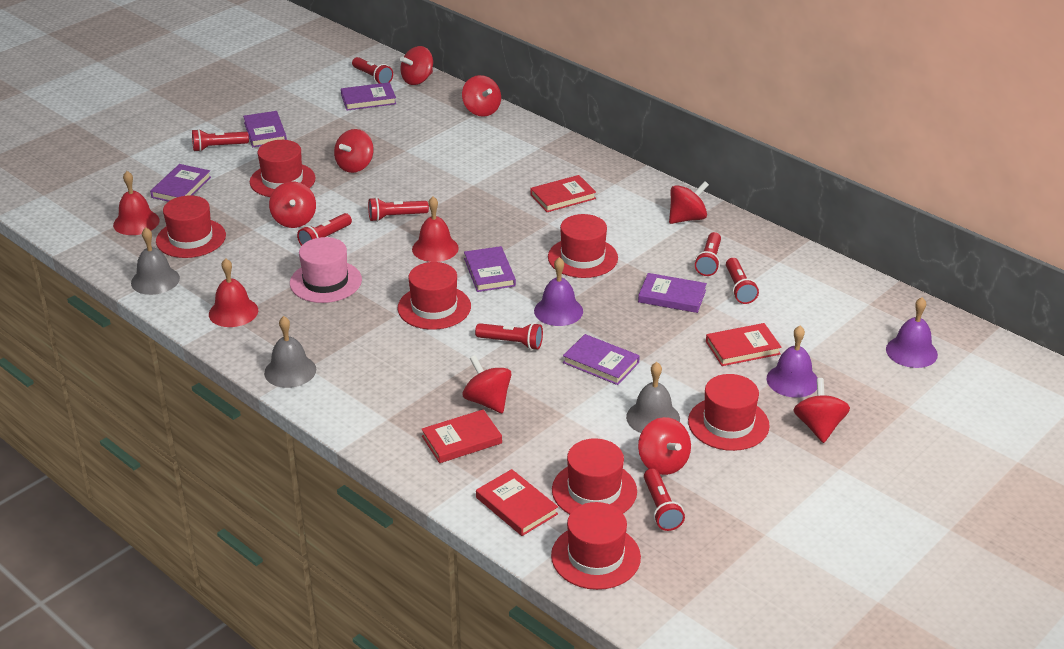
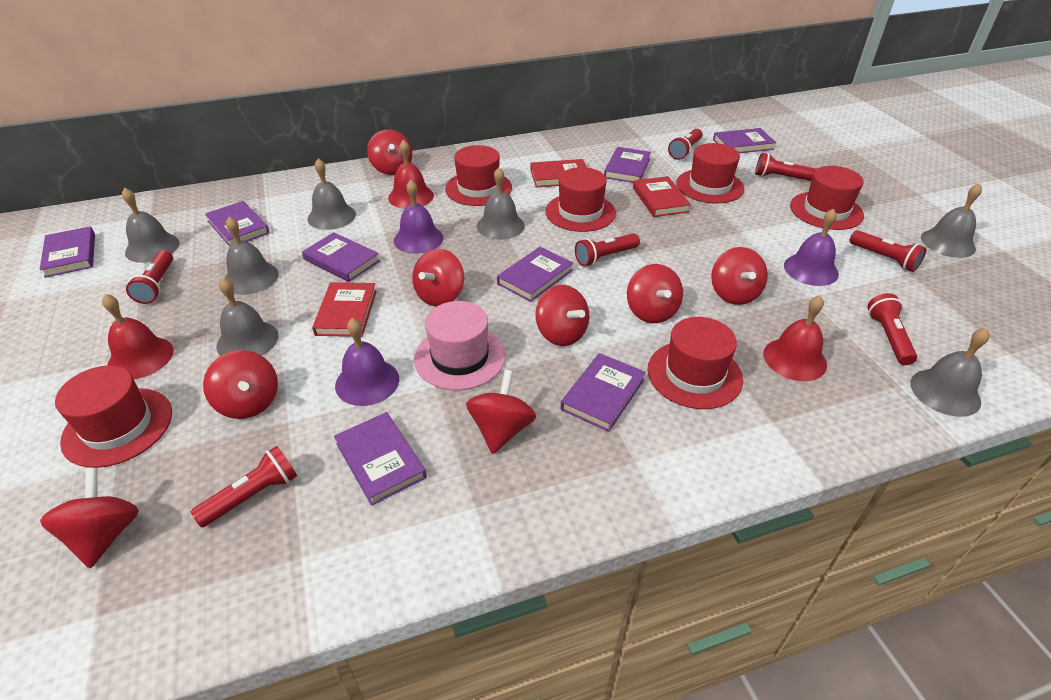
grey bell: 3 -> 7
purple book: 6 -> 8
red book: 4 -> 3
red flashlight: 8 -> 7
red hat: 7 -> 6

